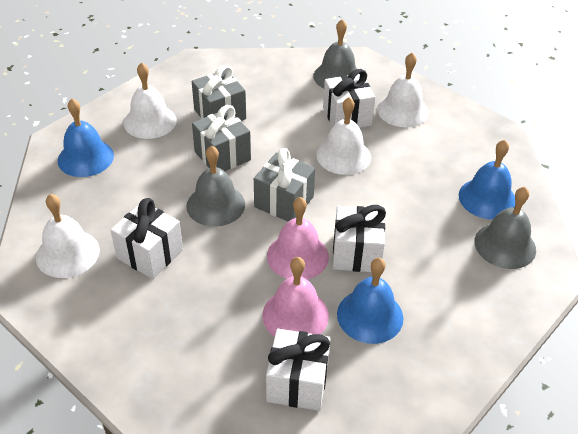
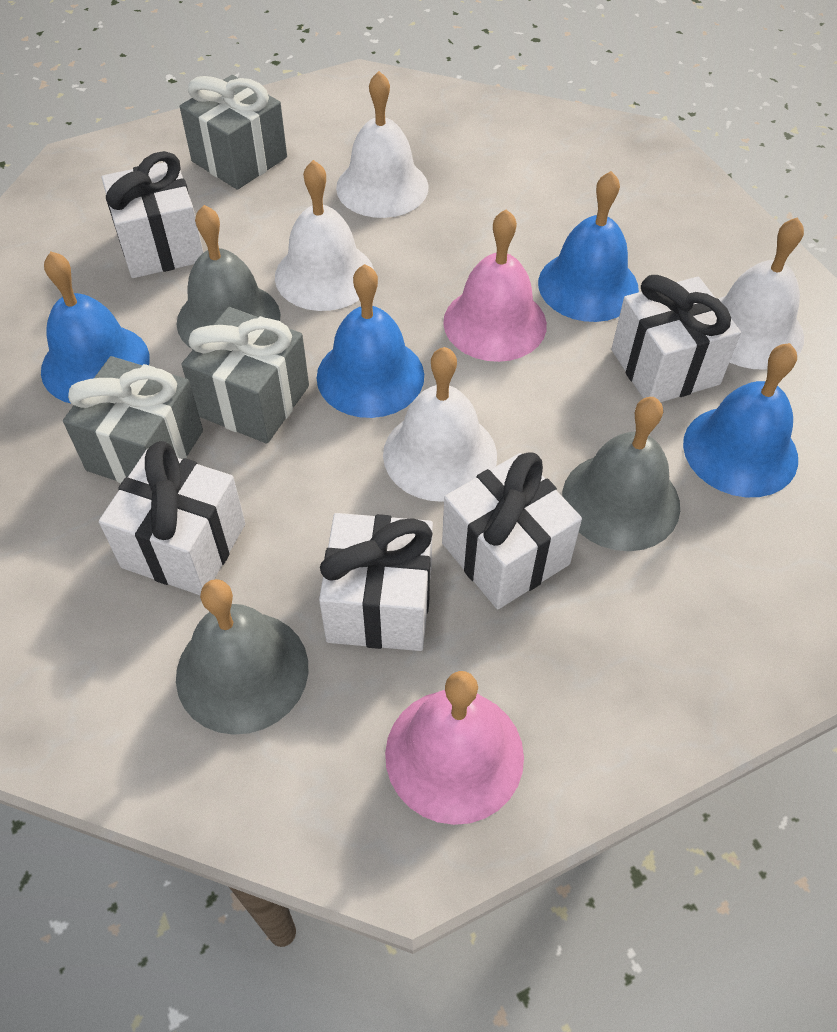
blue bell: 3 -> 4
white gift: 4 -> 5

